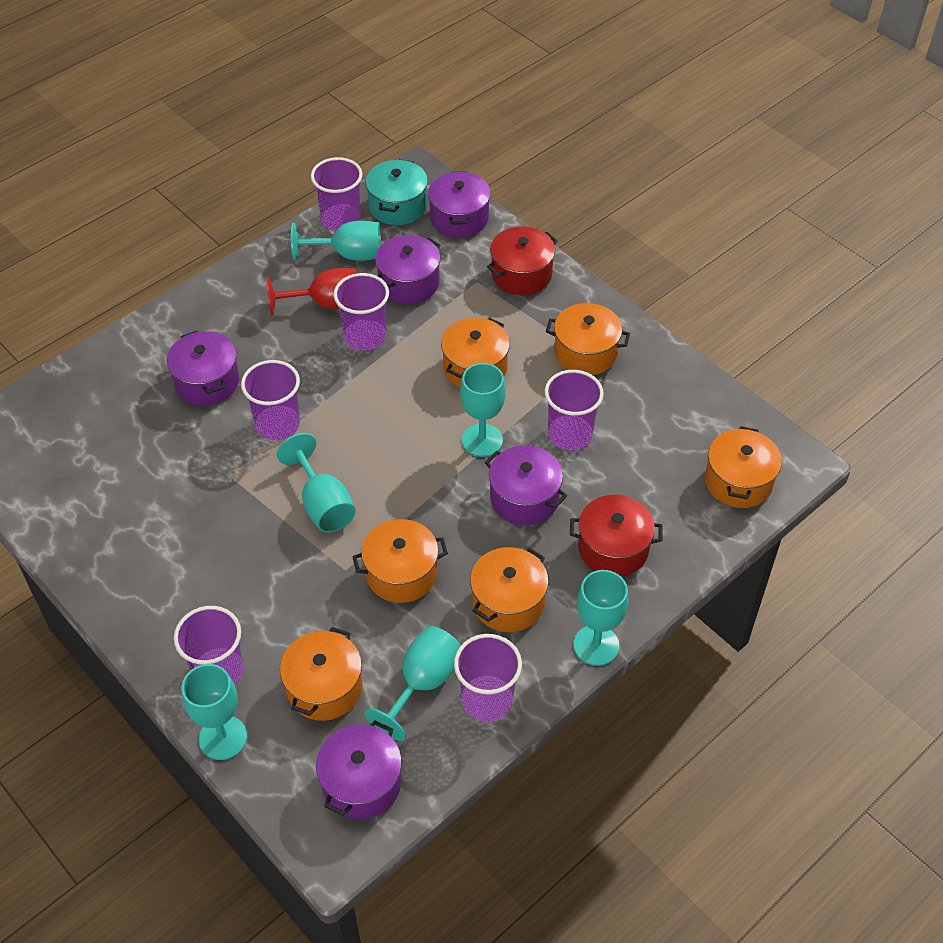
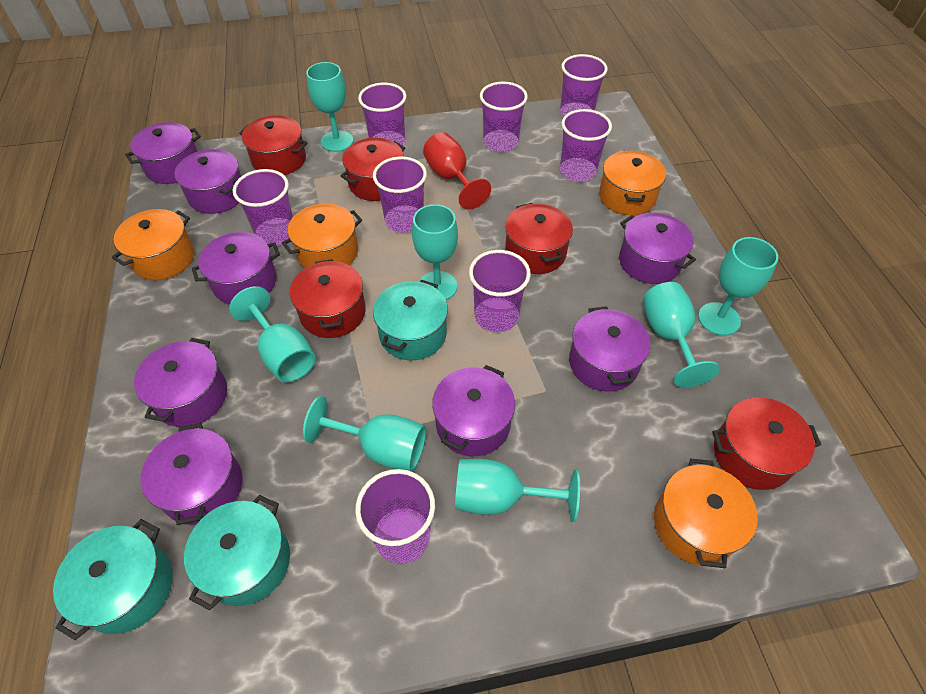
orange pot: 6 -> 4
purple cup: 6 -> 8
purple pot: 5 -> 8
red pot: 2 -> 5
turquoise goblet: 6 -> 7
turquoise pot: 1 -> 3

